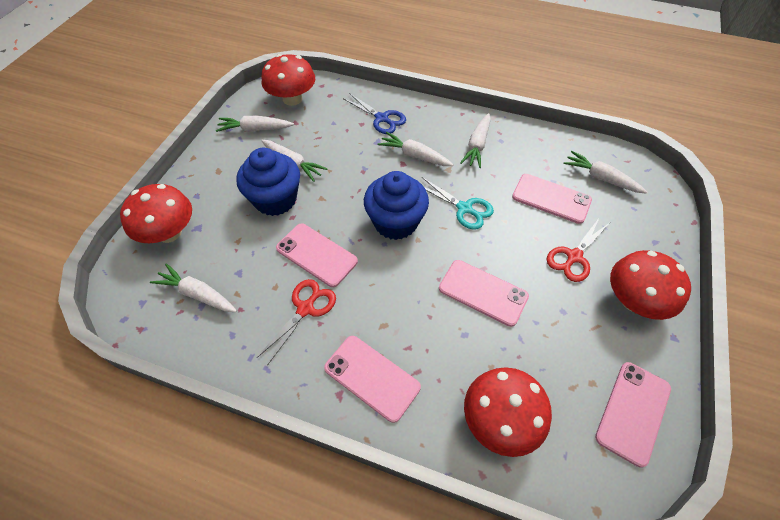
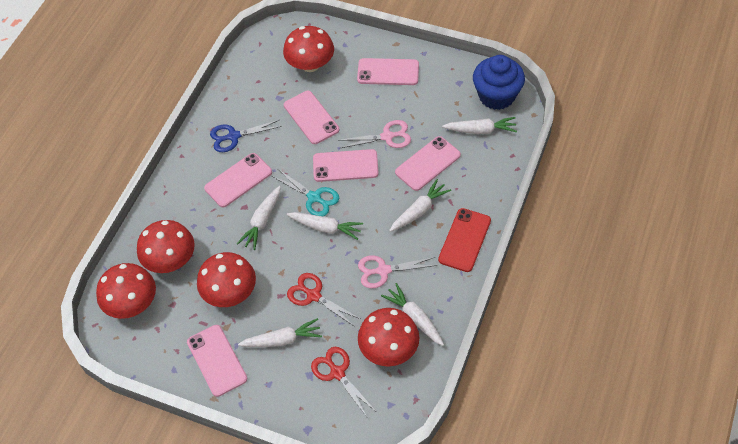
blue cupcake: 2 -> 1
pink phone: 5 -> 6
pink scissors: 0 -> 2
red mushroom: 4 -> 5
red phone: 0 -> 1

